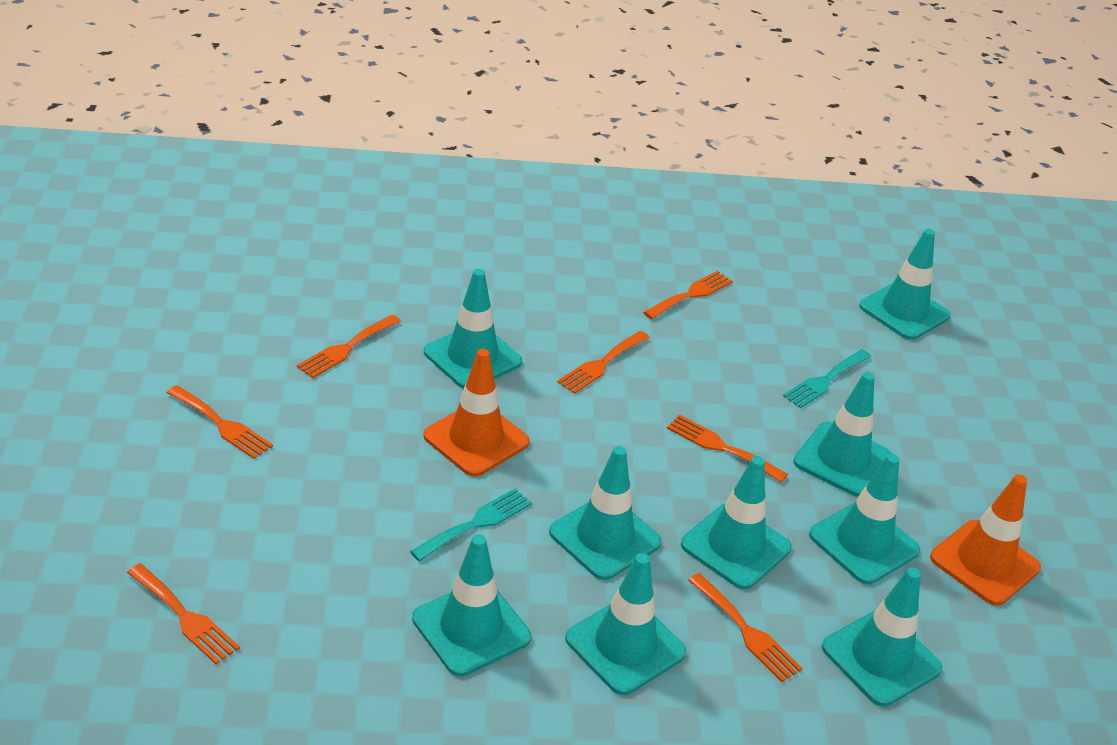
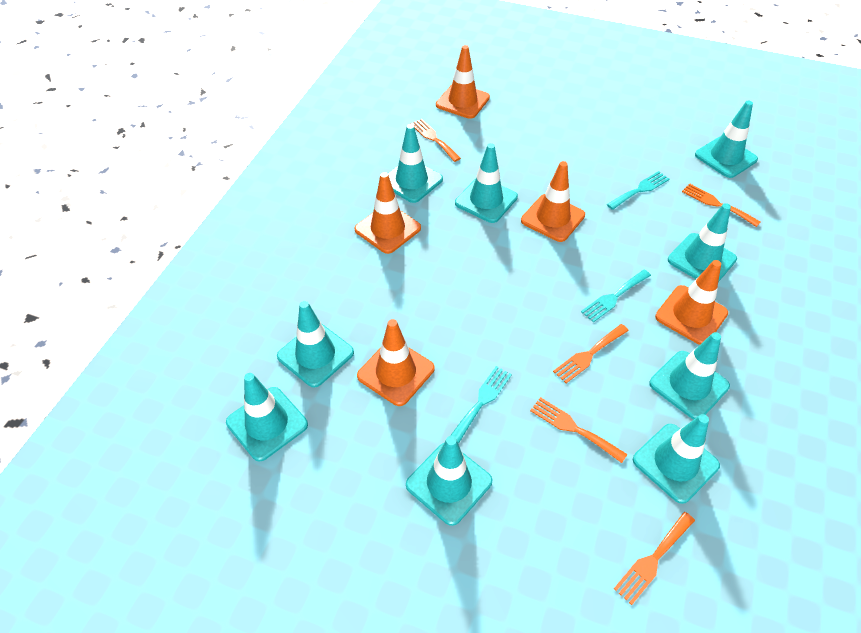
orange fork: 7 -> 5
orange traffic cone: 2 -> 5
turquoise fork: 2 -> 3

